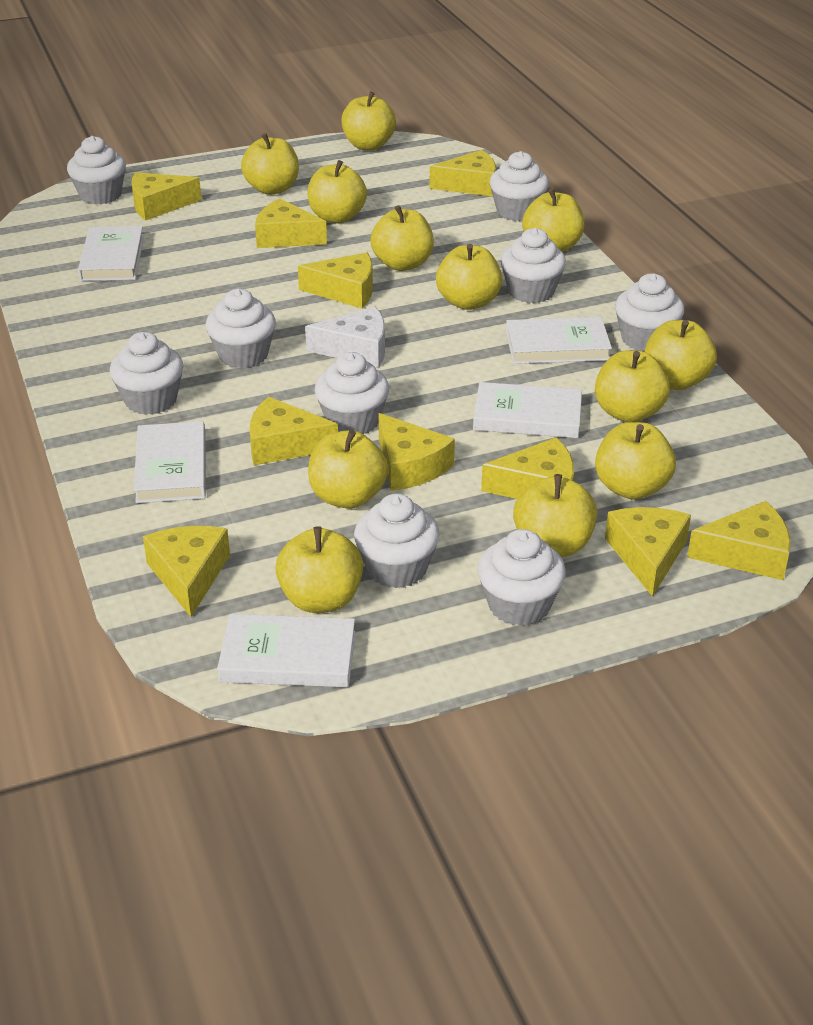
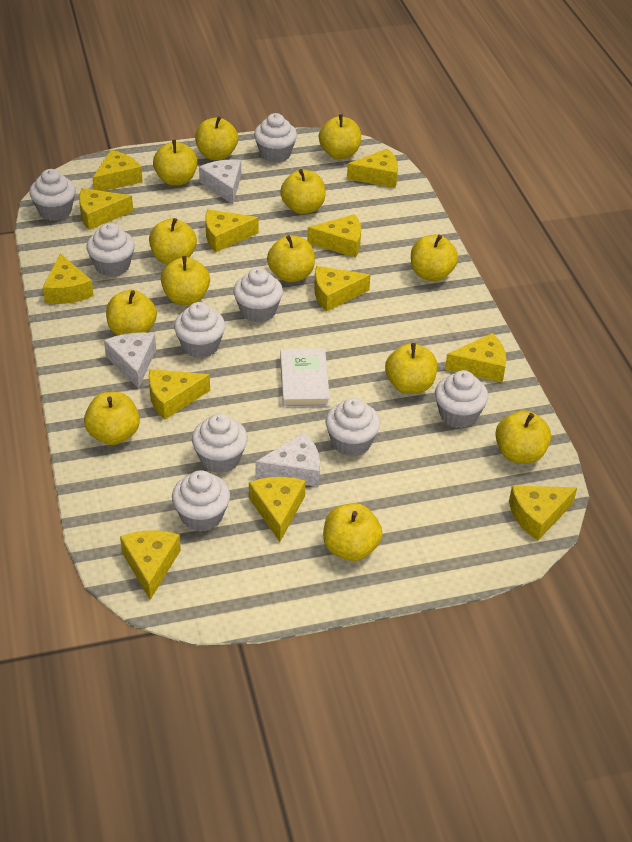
white book: 5 -> 1
white cheese: 1 -> 3
yellow apple: 12 -> 13
yellow cheese: 10 -> 12

